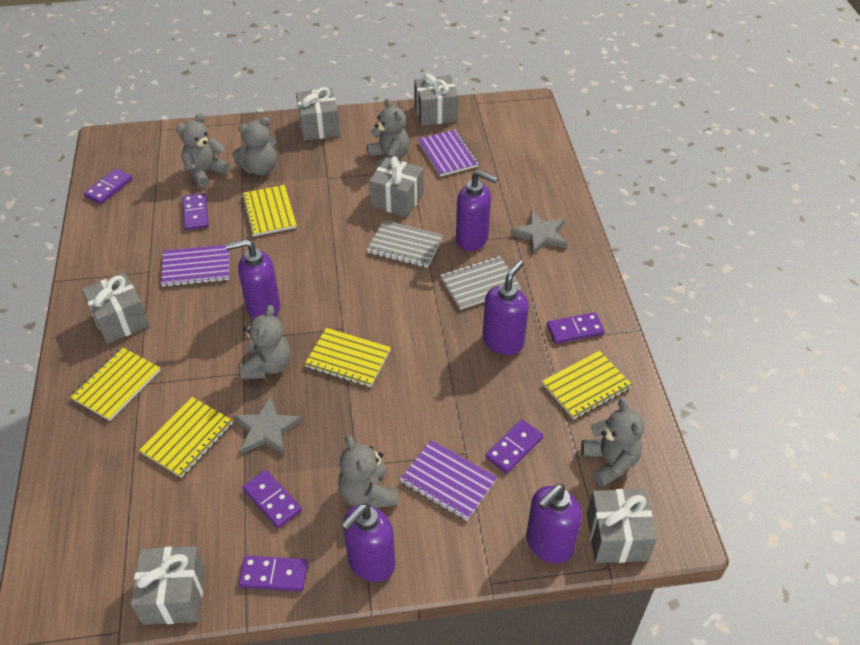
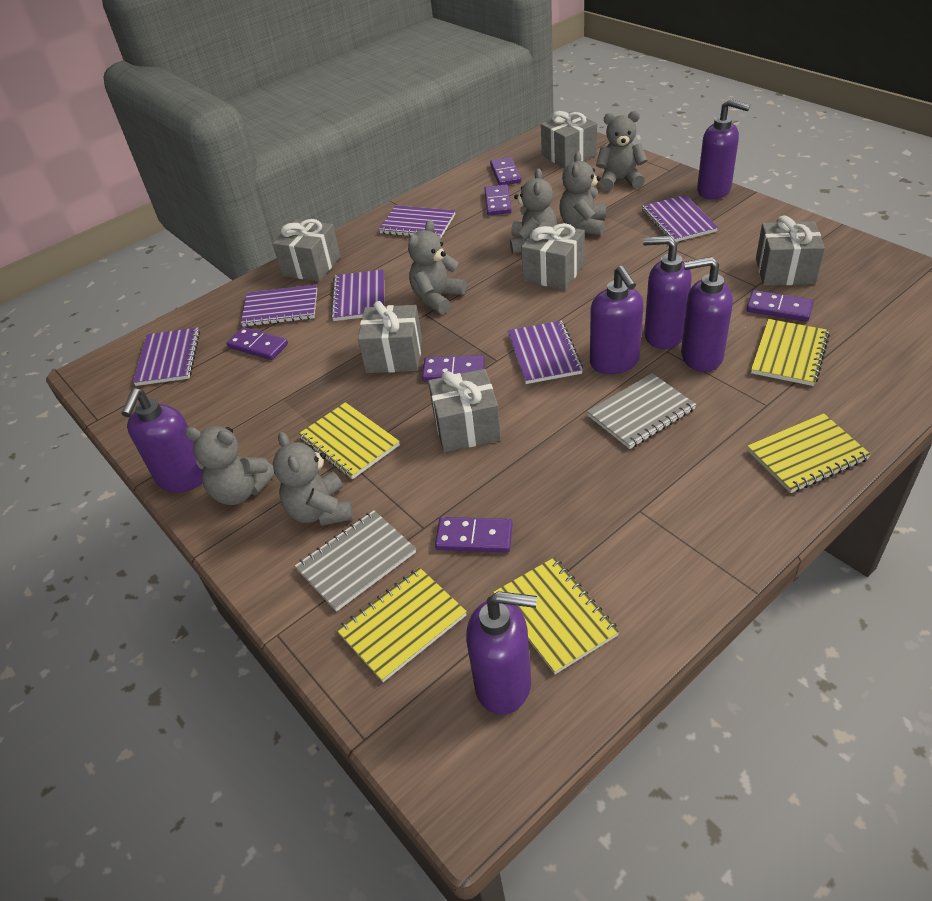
grey star: 2 -> 0
purple notebook: 3 -> 6
purple soap dispenser: 5 -> 6

